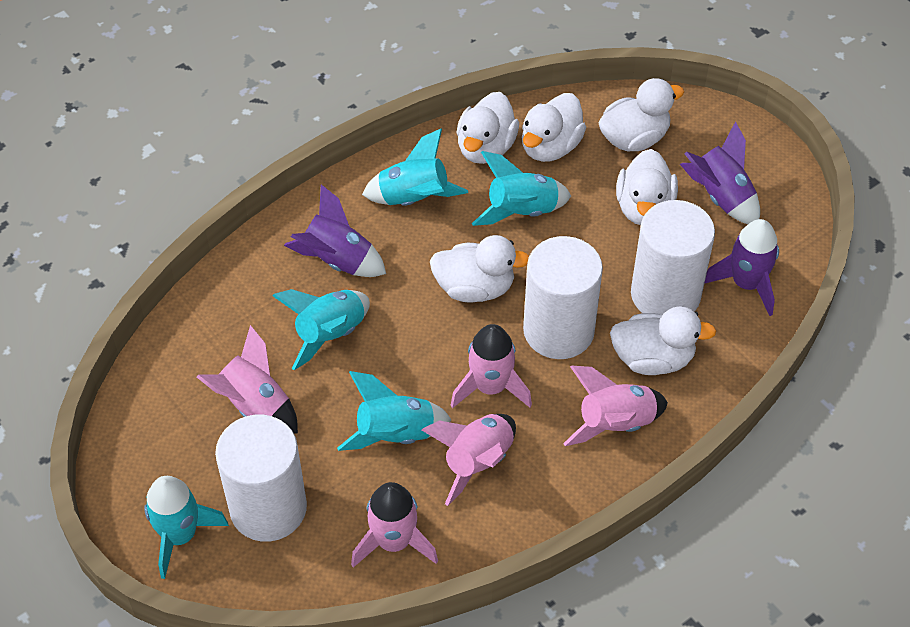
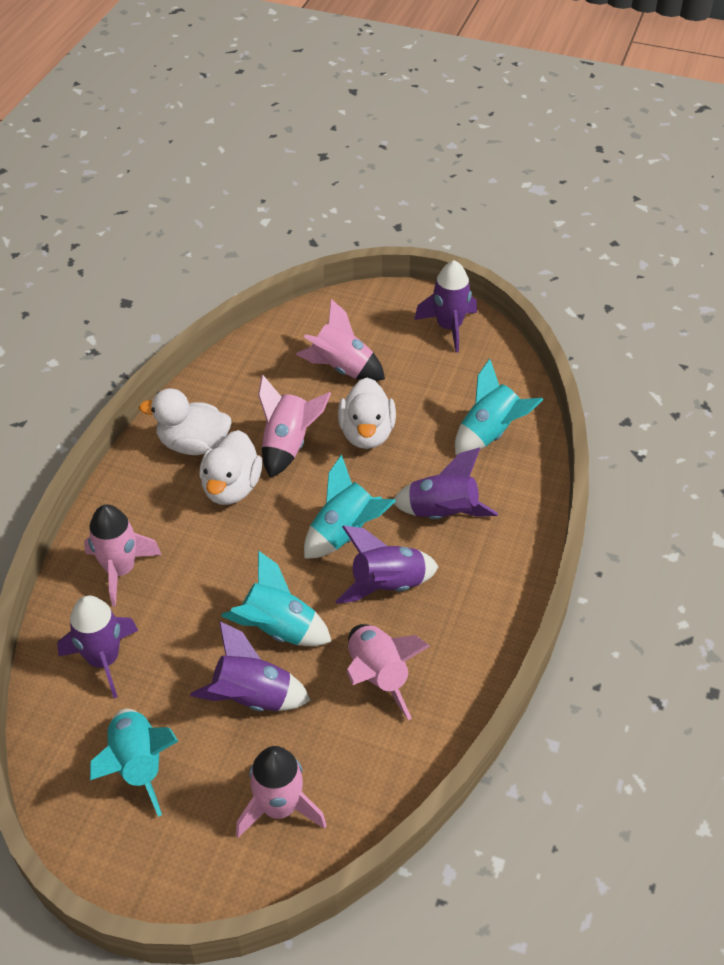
purple rocket: 3 -> 5
turquoise rocket: 5 -> 4
white cylinder: 3 -> 0
white duck: 6 -> 3

